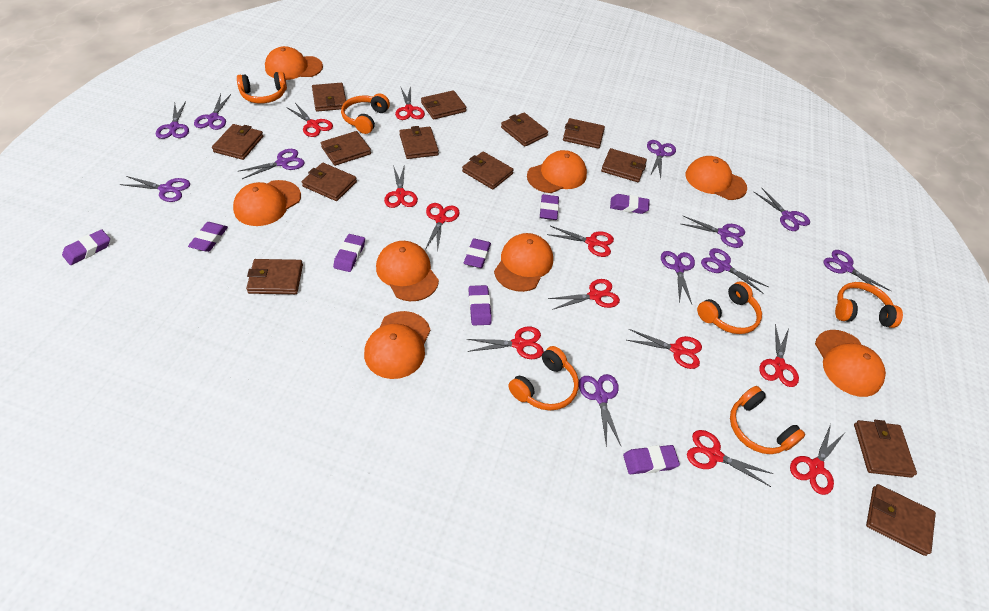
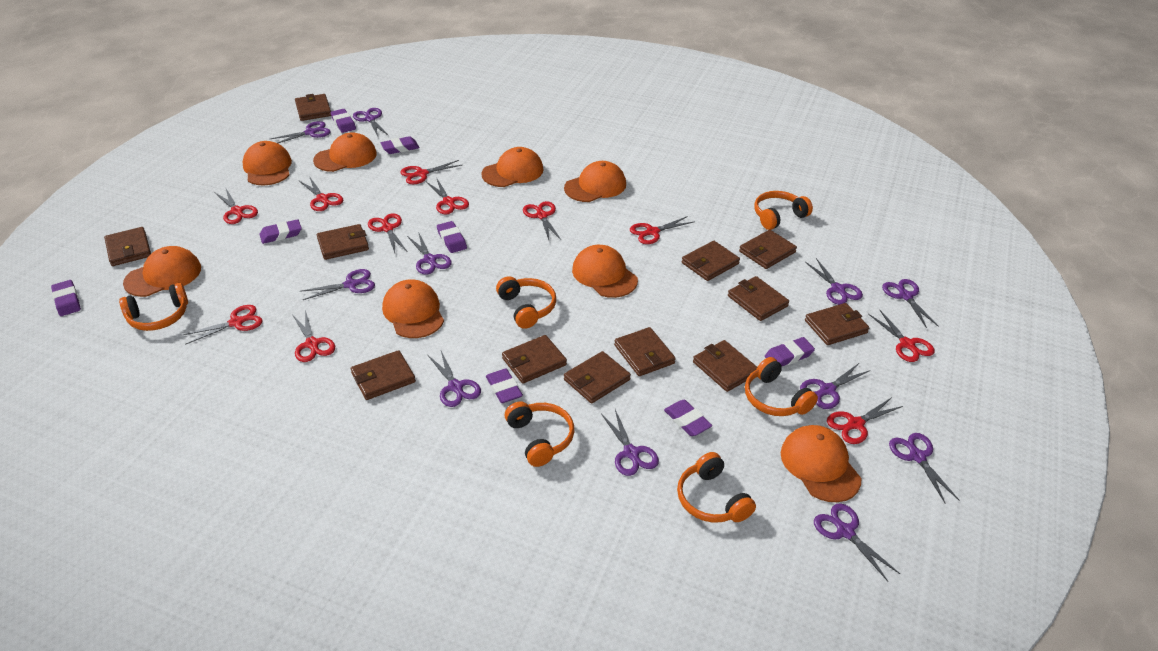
brown wallet: 13 -> 12

